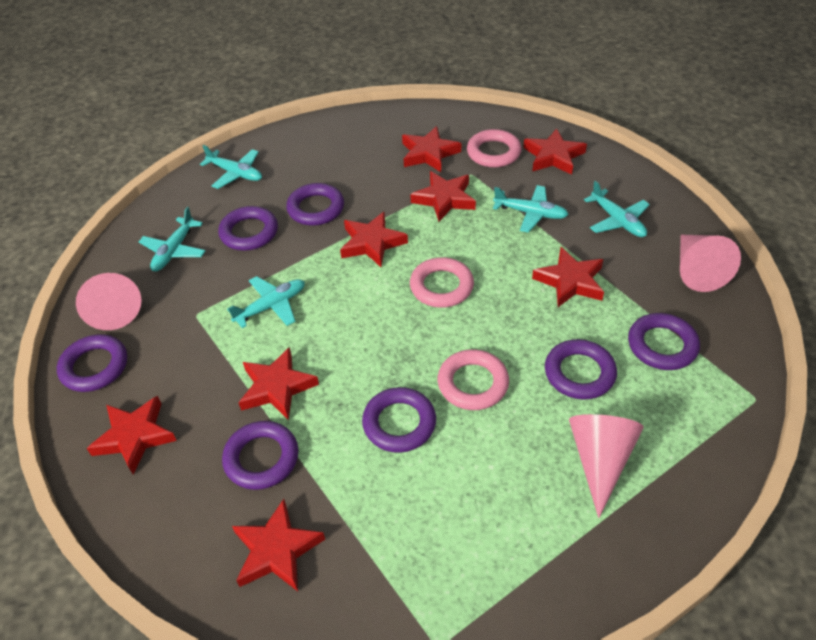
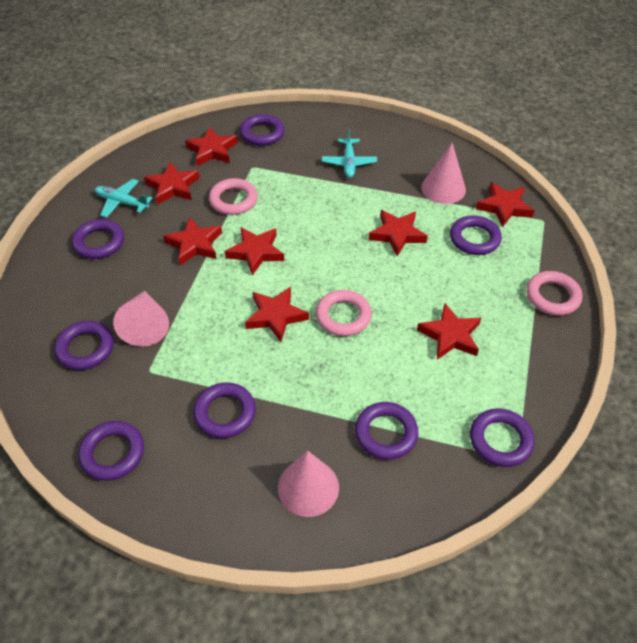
purple ring: 7 -> 8
turquoise plane: 5 -> 2

